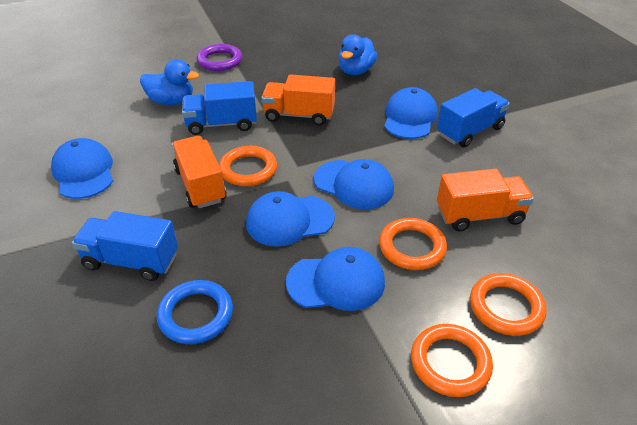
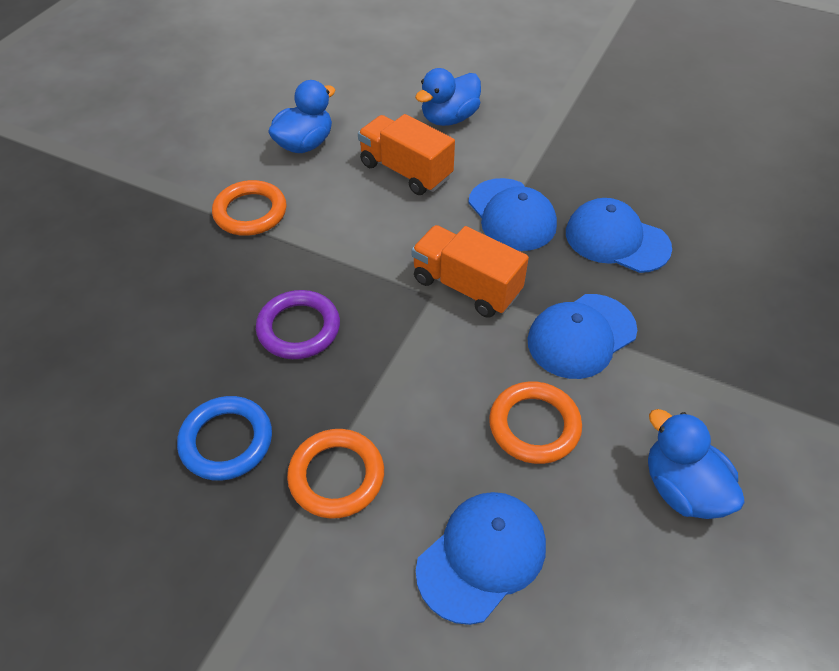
blue cap: 5 -> 4
blue duck: 2 -> 3
blue truck: 3 -> 0
orange ring: 4 -> 3
orange truck: 3 -> 2

